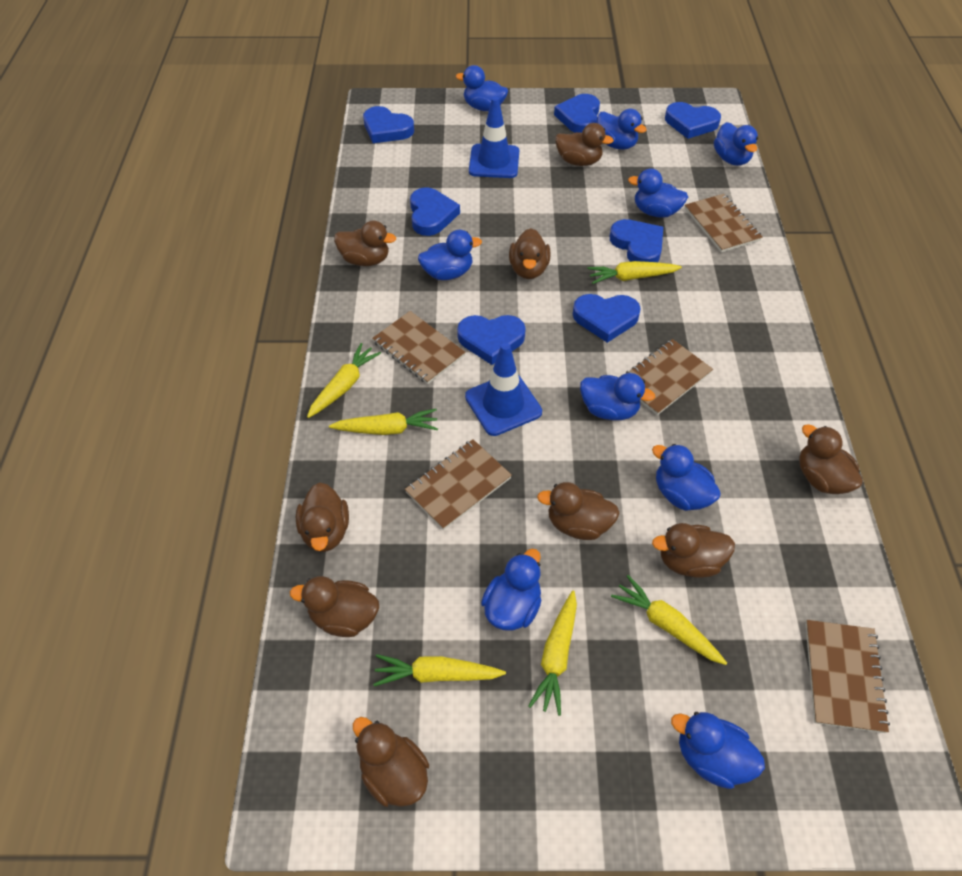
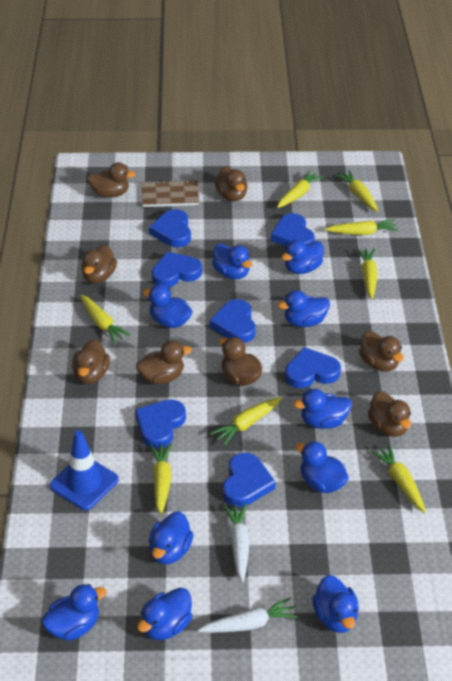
blue duck: 9 -> 10
blue traffic cone: 2 -> 1
brown duck: 9 -> 8
brown notebook: 5 -> 1
white carrot: 0 -> 2
yellow carrot: 6 -> 8

